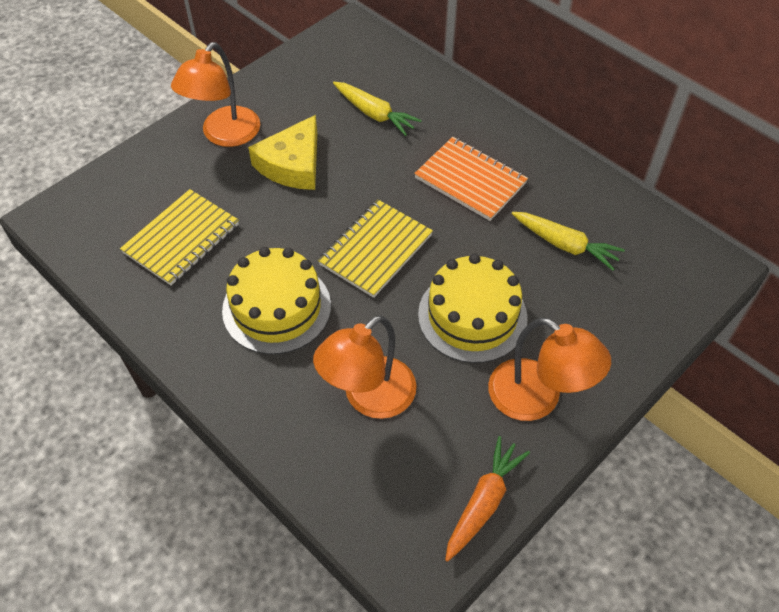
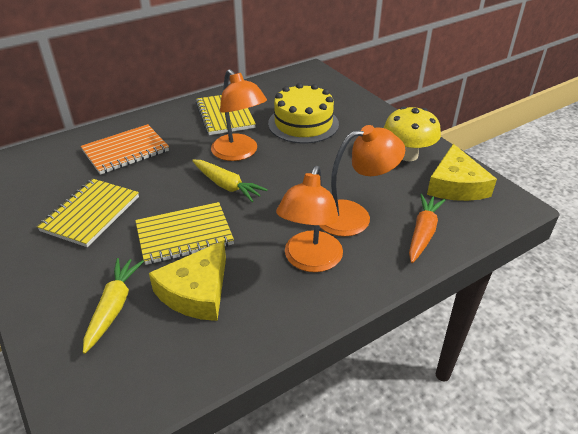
yellow cake: 2 -> 1
yellow cheese: 1 -> 2
yellow mushroom: 0 -> 1
yellow notebook: 2 -> 3

